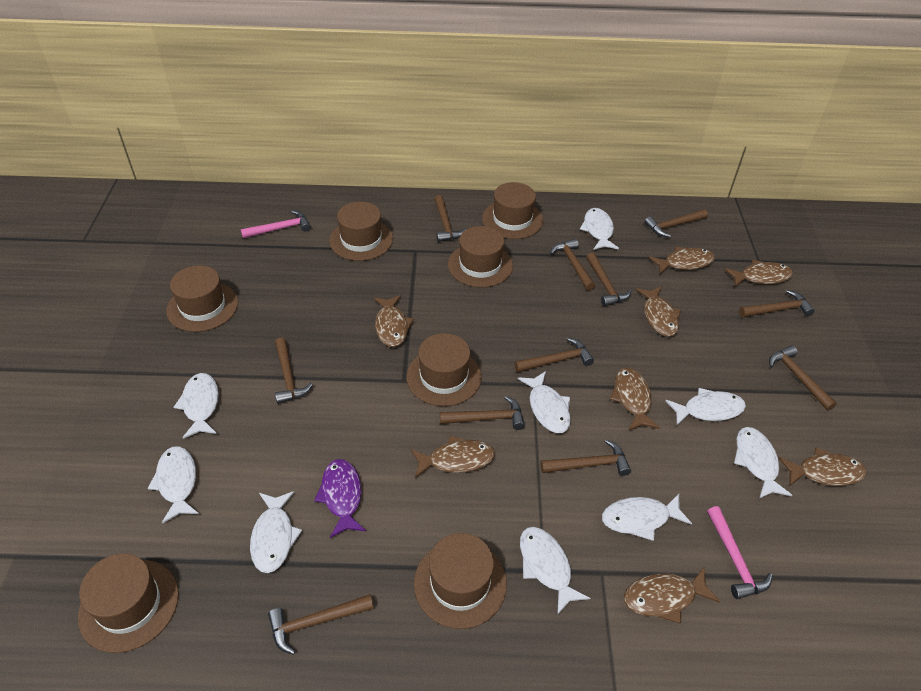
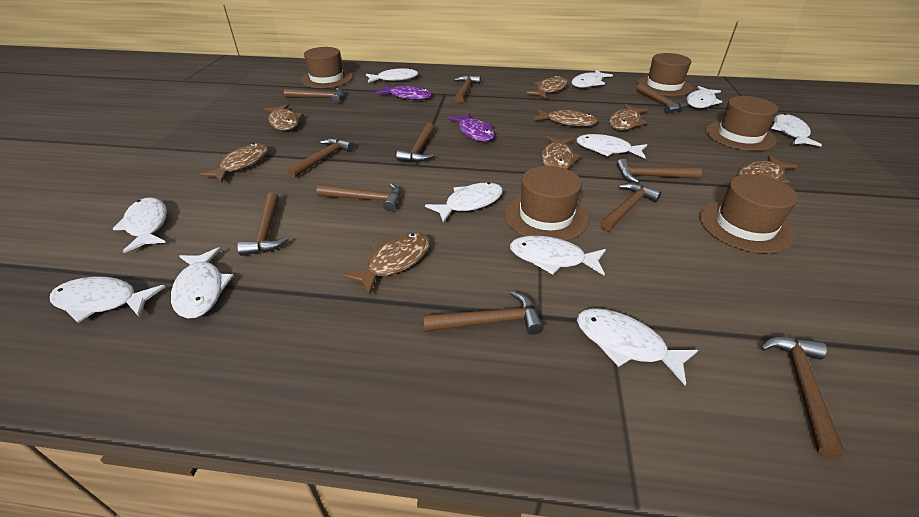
brown hat: 7 -> 5
pink hammer: 2 -> 0
purple fish: 1 -> 2
white fish: 9 -> 11

